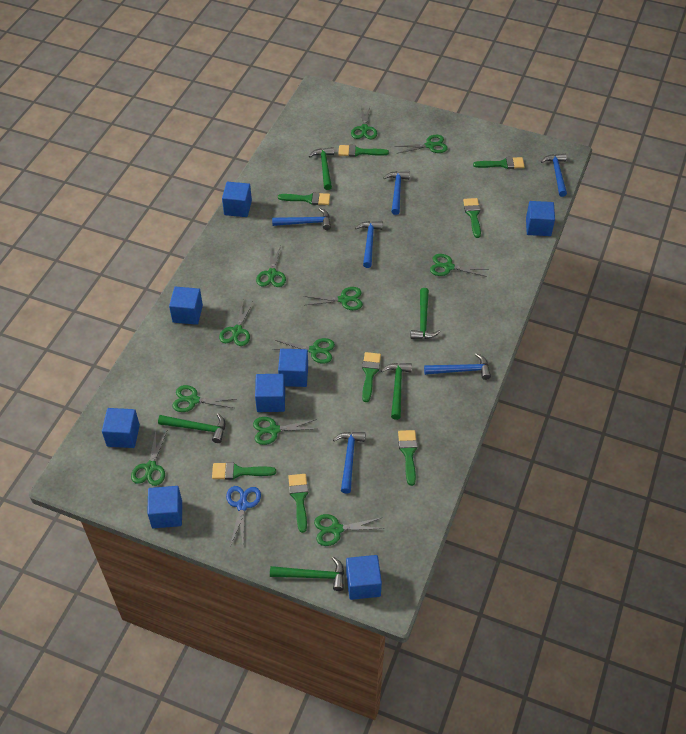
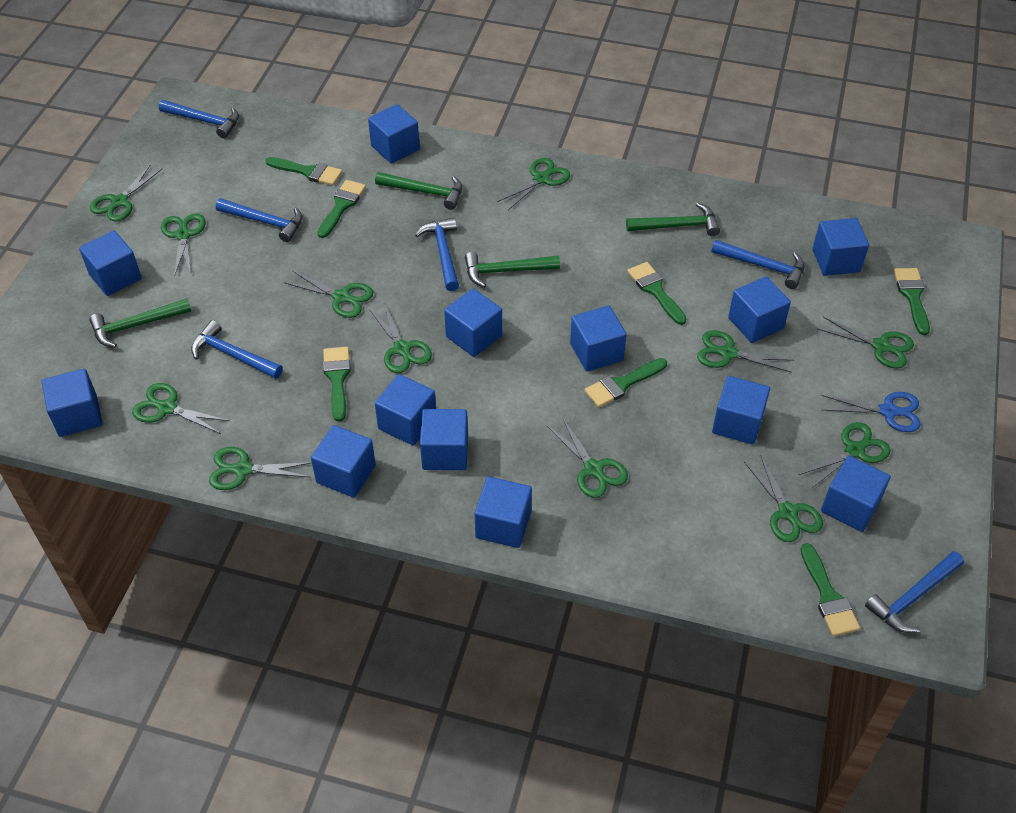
blue cube: 8 -> 13
green brush: 8 -> 7
green hammer: 5 -> 4
green scissors: 11 -> 12

